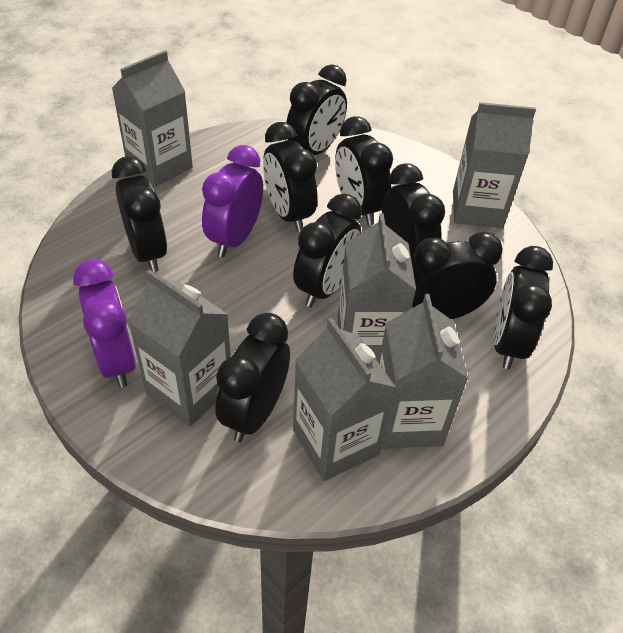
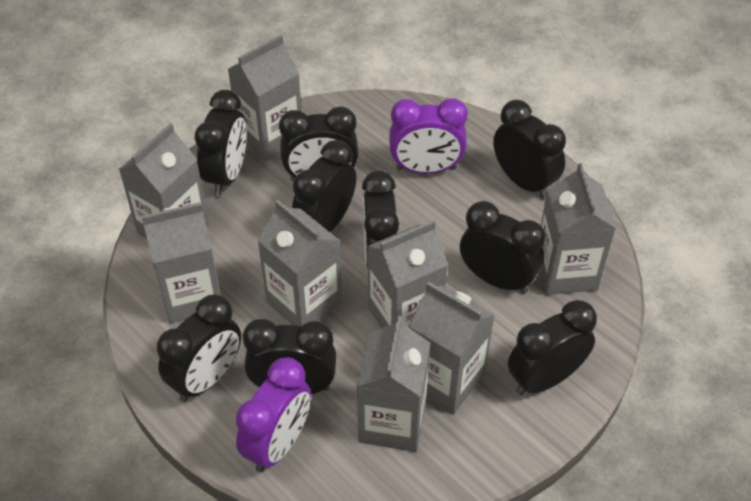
grey carton: 6 -> 8

